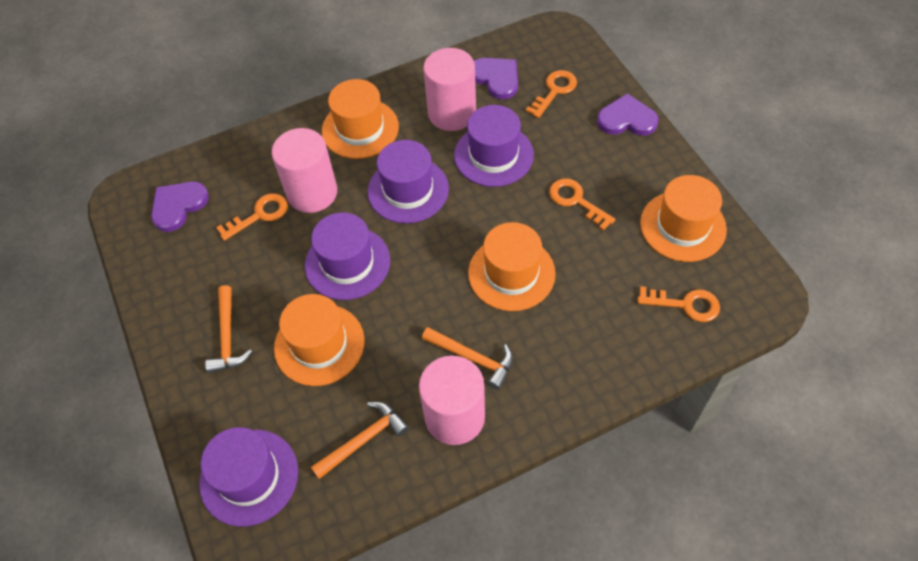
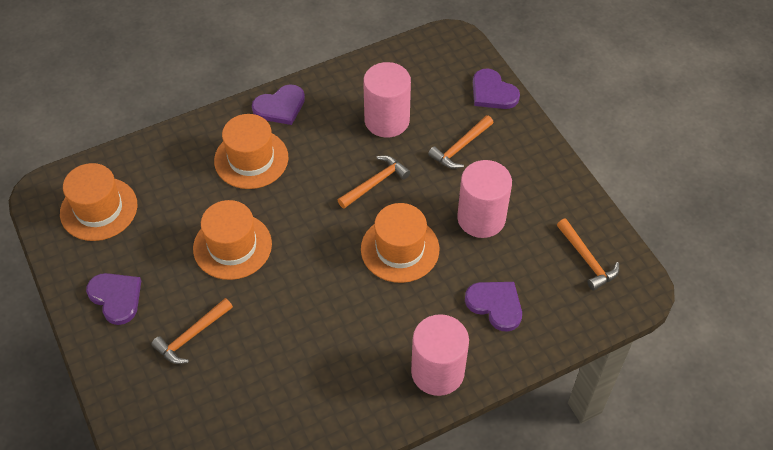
orange hammer: 3 -> 4
orange key: 4 -> 0
purple hat: 4 -> 0
purple heart: 3 -> 4

